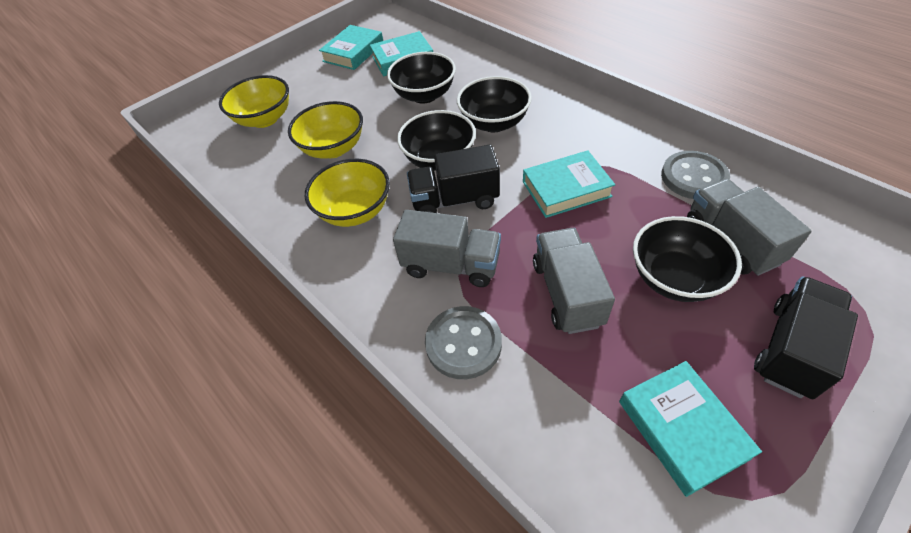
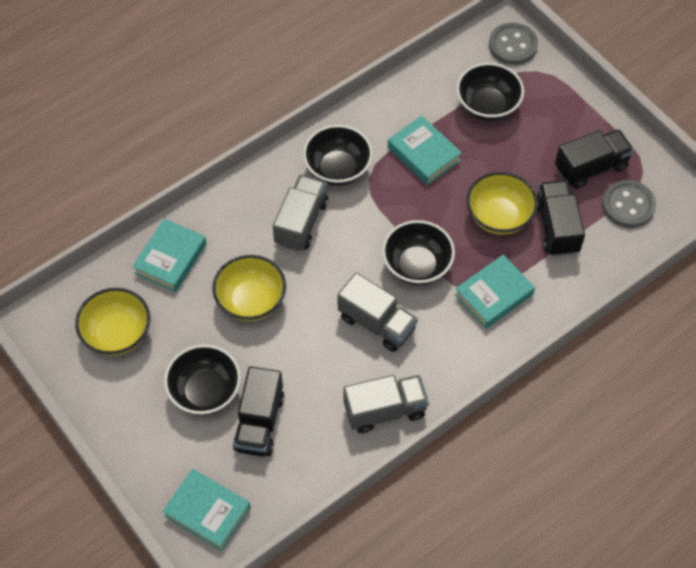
black truck: 2 -> 3

